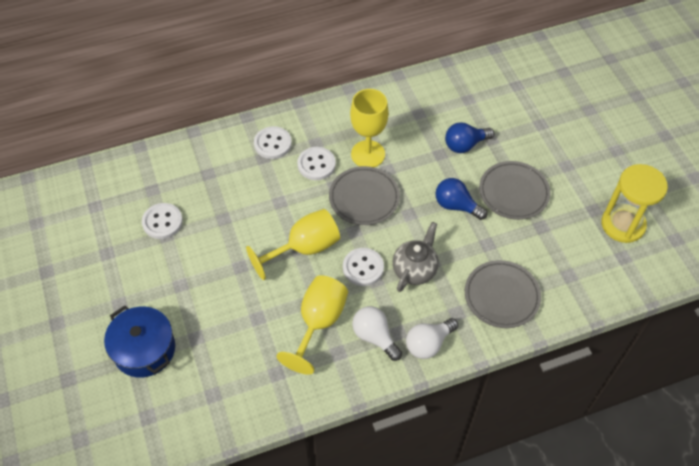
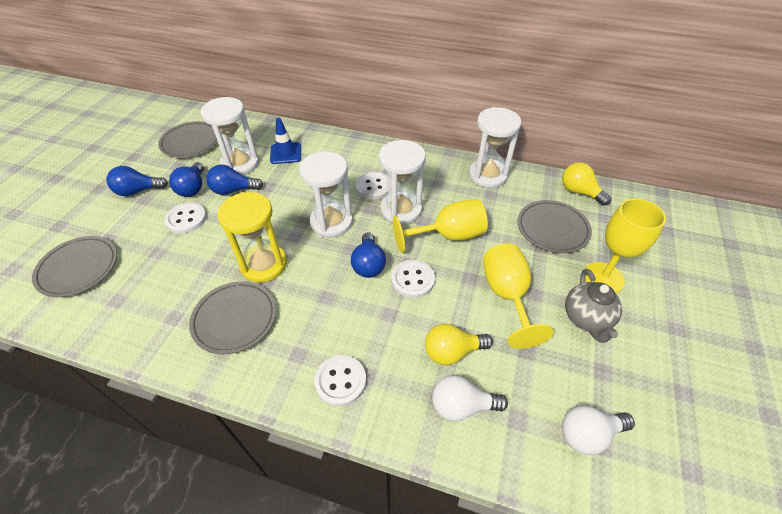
blue light bulb: 2 -> 4
blue pot: 1 -> 0
blue traffic cone: 0 -> 1
grey plate: 3 -> 4
white hourglass: 0 -> 4
yellow light bulb: 0 -> 2

